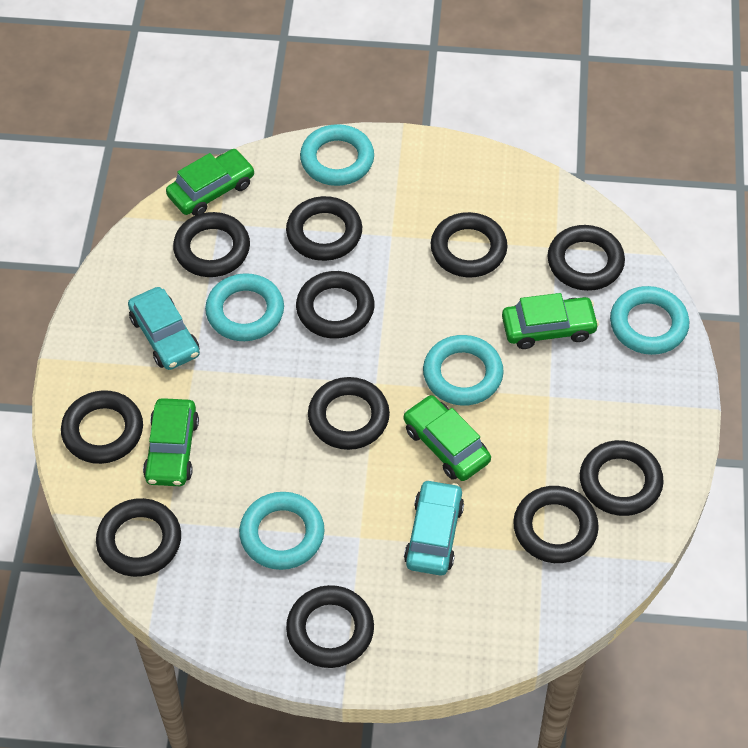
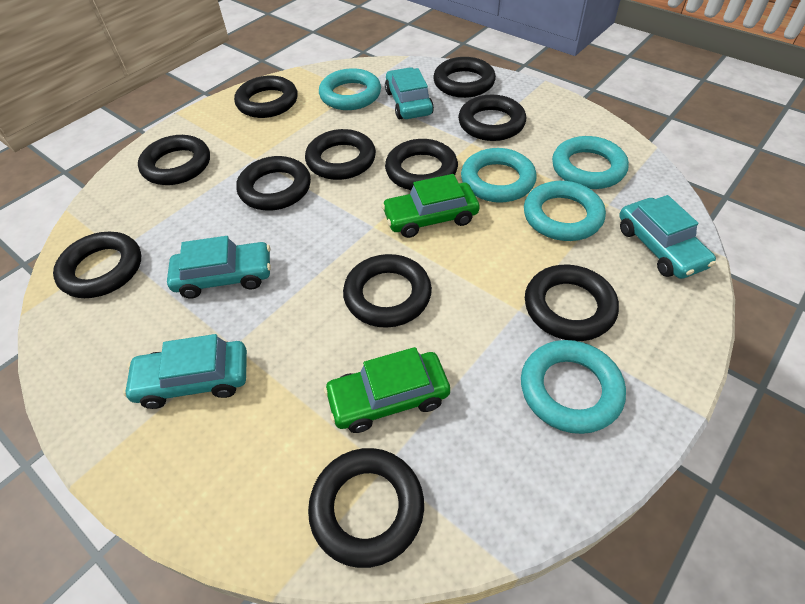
green car: 4 -> 2
turquoise car: 2 -> 4

